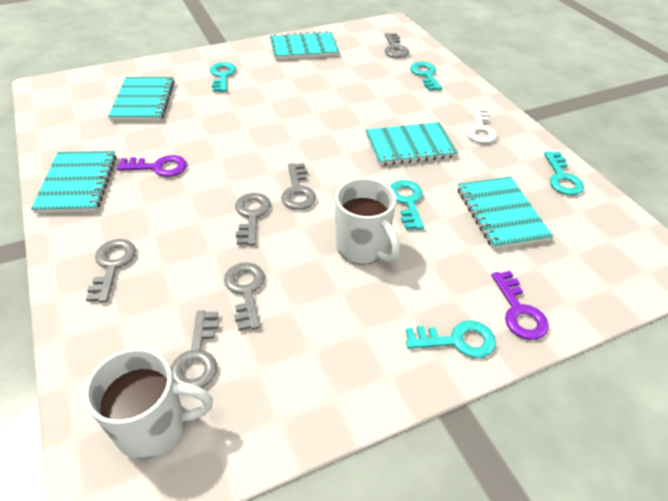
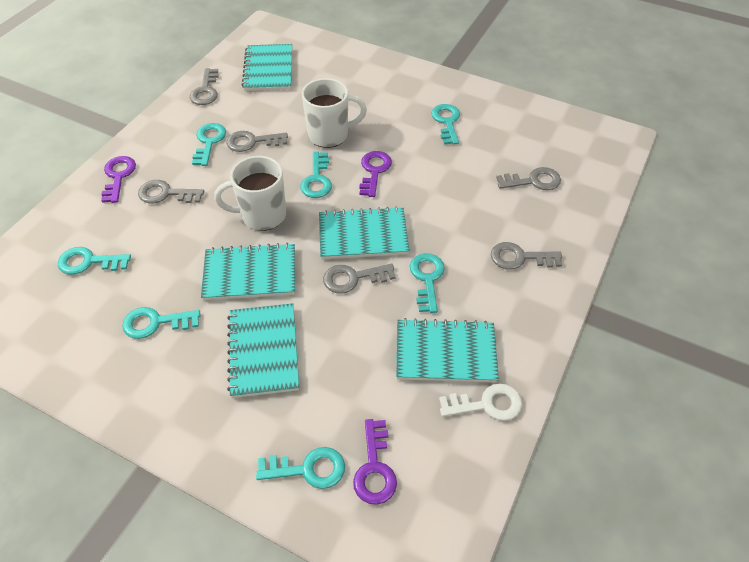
purple key: 2 -> 3
turquoise key: 5 -> 7

